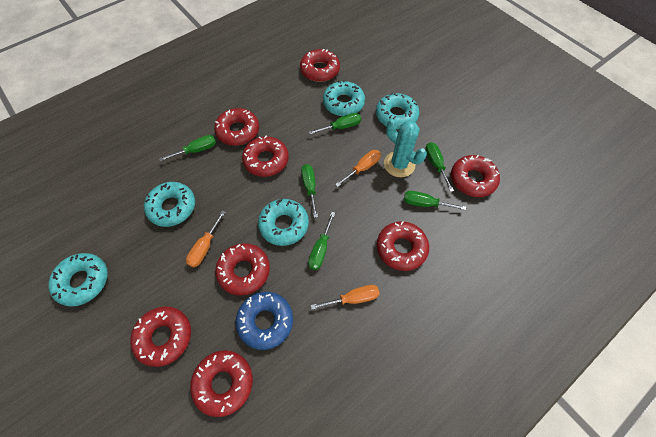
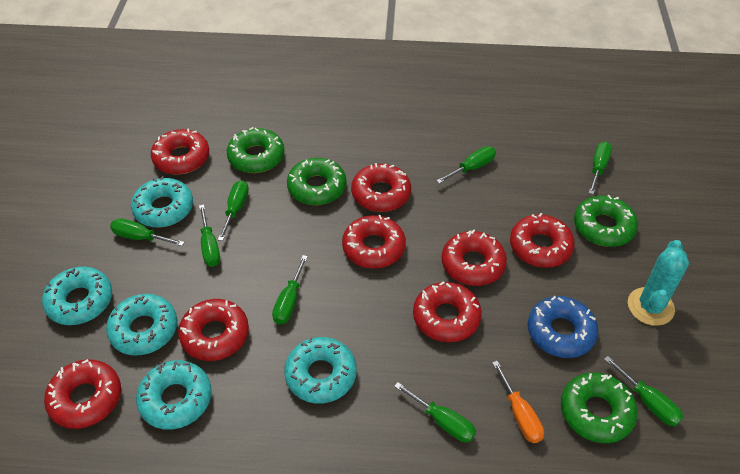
green donut: 0 -> 4
green screwdriver: 6 -> 8
orange screwdriver: 3 -> 1

